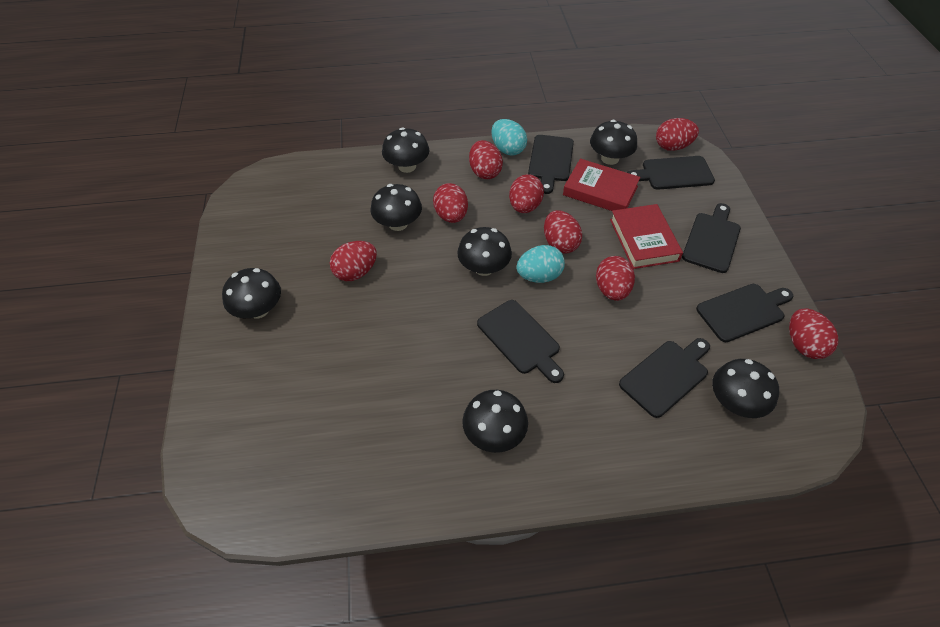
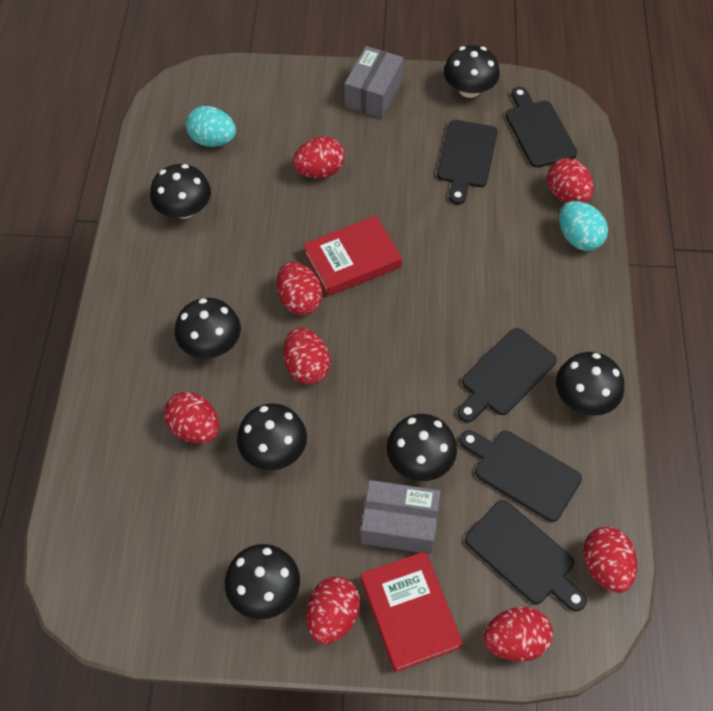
black cutting board: 6 -> 5
grey box: 0 -> 2

